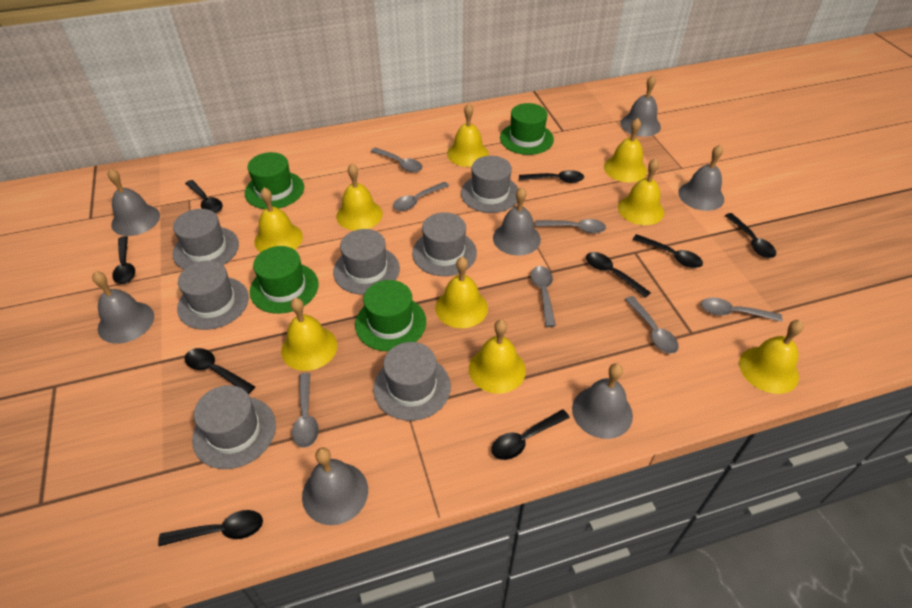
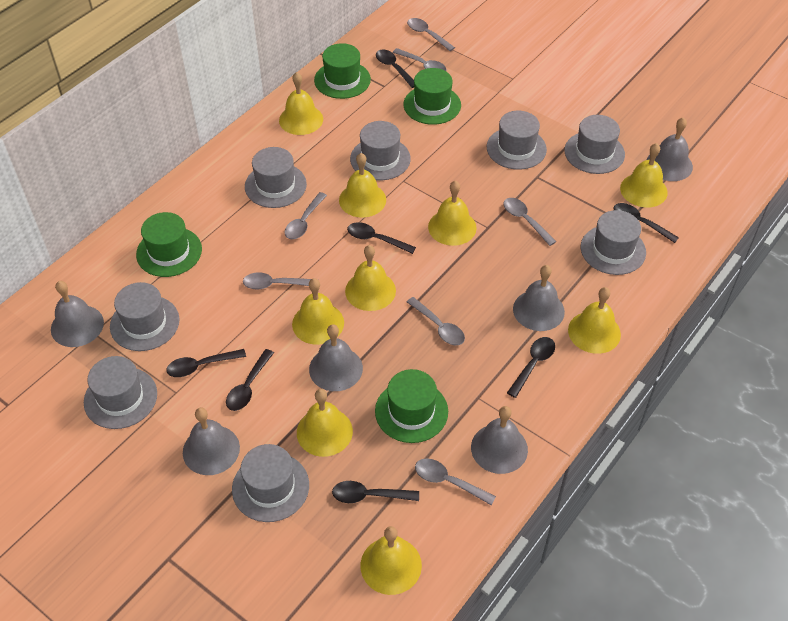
black spoon: 9 -> 7
grey bell: 7 -> 6
grey hat: 7 -> 8

